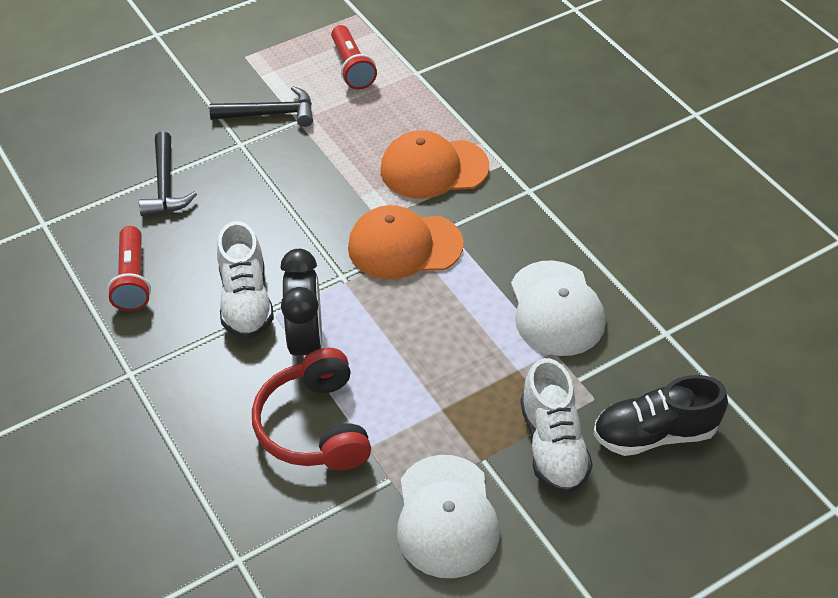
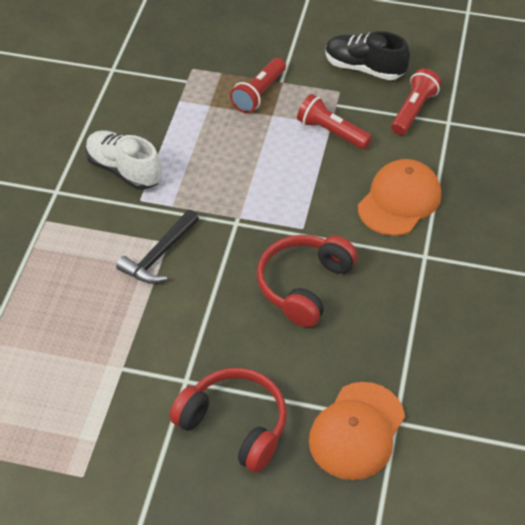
black clock: 1 -> 0
black hammer: 2 -> 1
red flashlight: 2 -> 3
red headphones: 1 -> 2
white cap: 2 -> 0
white shoe: 2 -> 1

